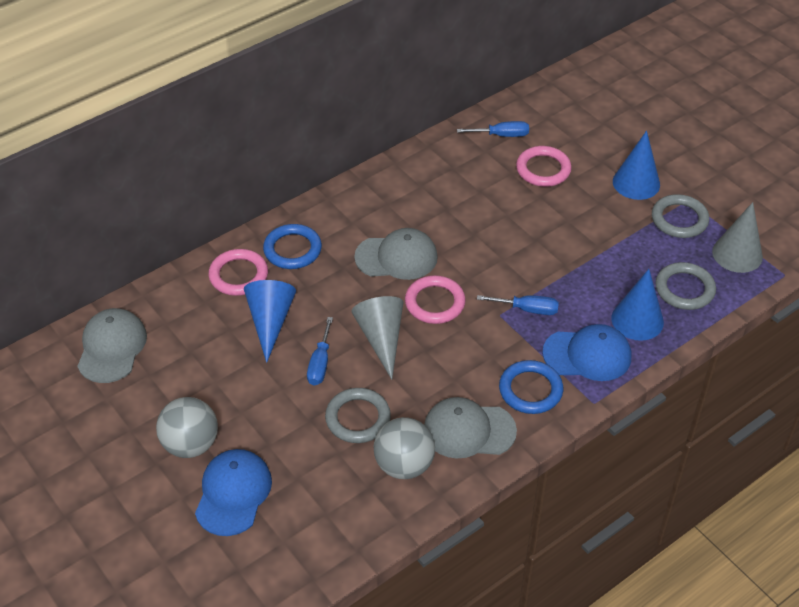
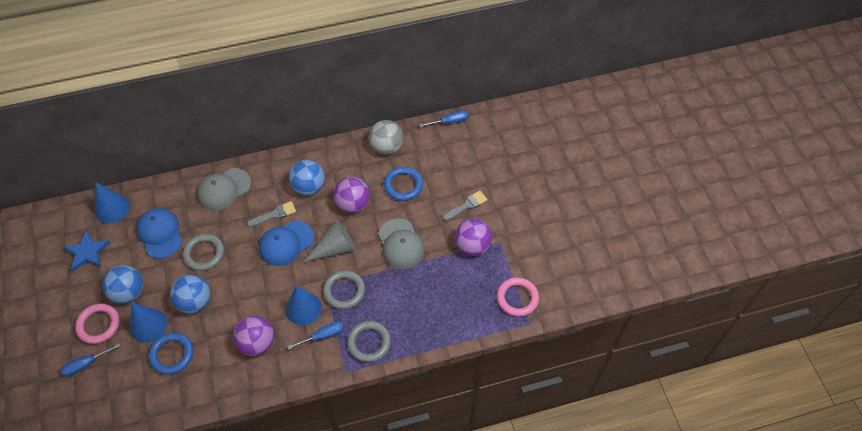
blue ball: 0 -> 3
blue star: 0 -> 1
grey ball: 2 -> 1
grey brush: 0 -> 2
grey cap: 3 -> 2
grey cone: 2 -> 1
pink ring: 3 -> 2
purple ball: 0 -> 3

